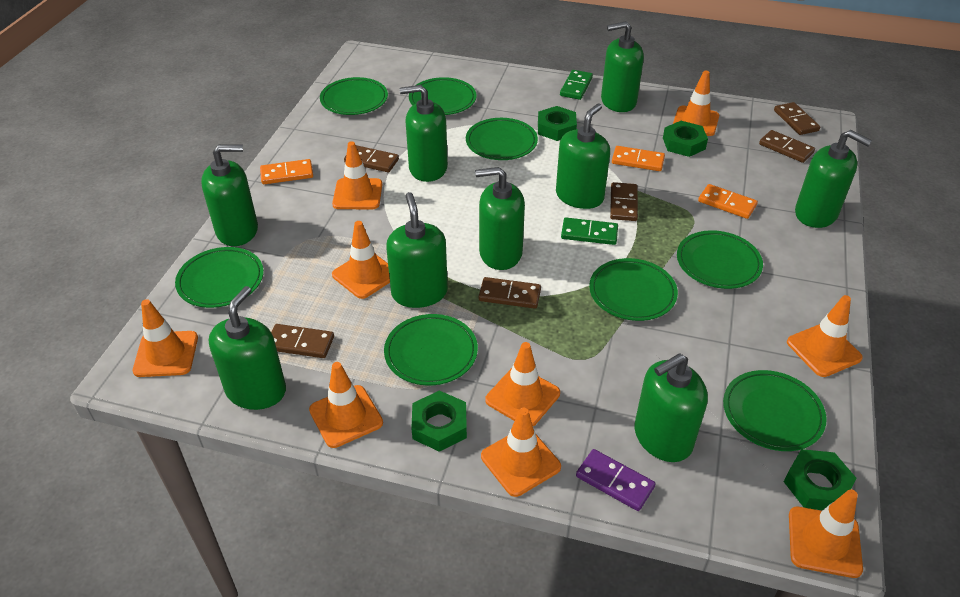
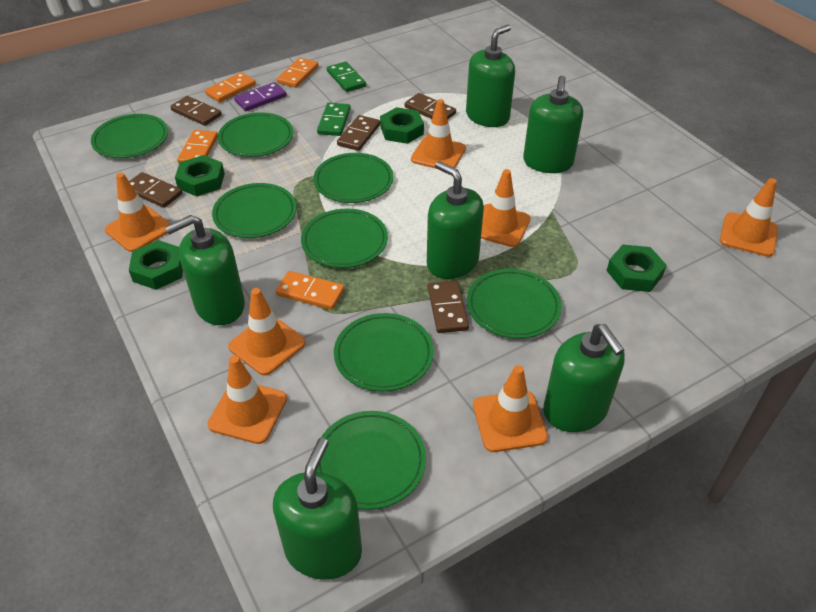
brown domino: 6 -> 5
green soap dispenser: 9 -> 6
orange domino: 3 -> 4
orange traffic cone: 9 -> 7

